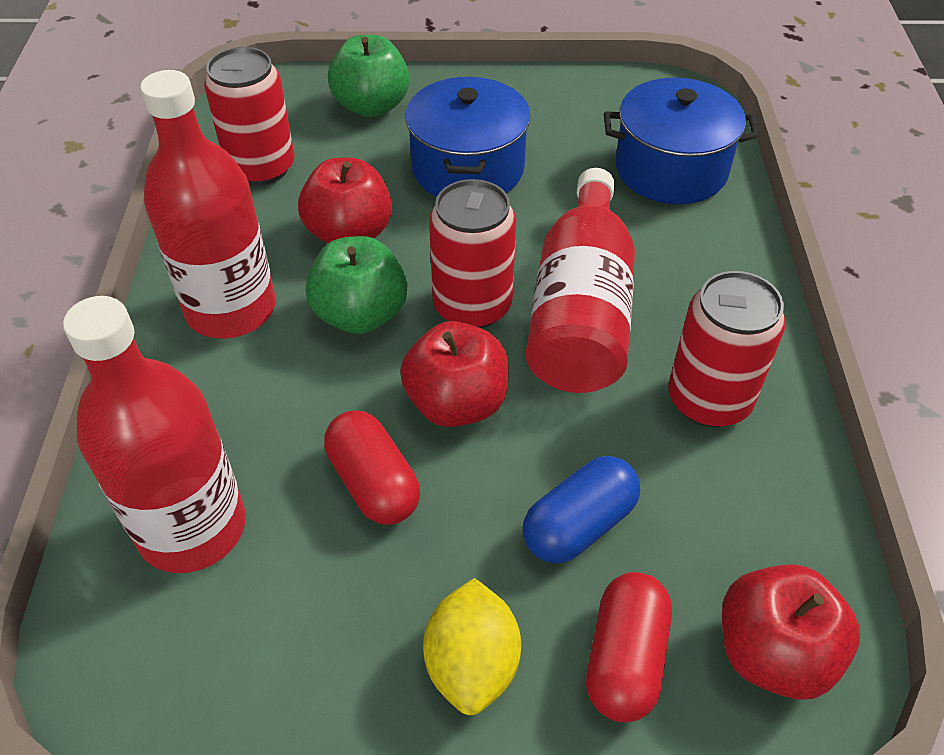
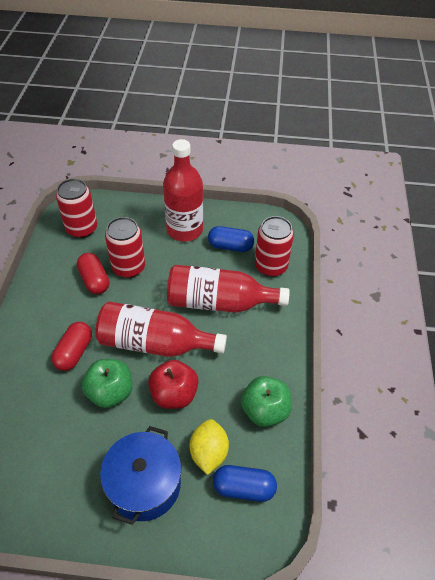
blue capsule: 1 -> 2
blue pot: 2 -> 1
red apple: 3 -> 1

